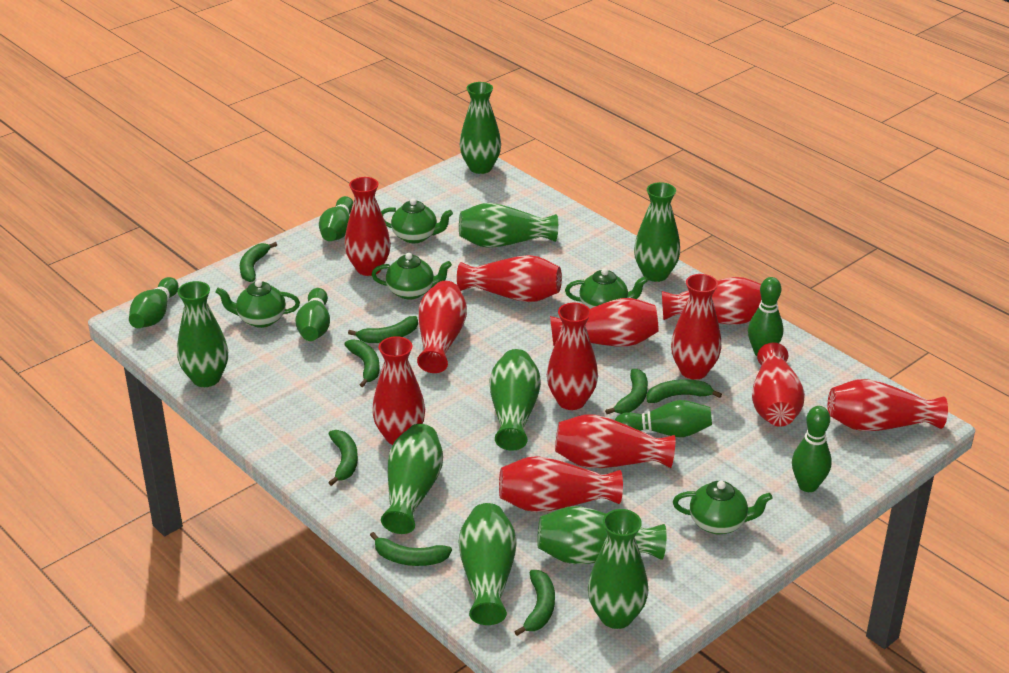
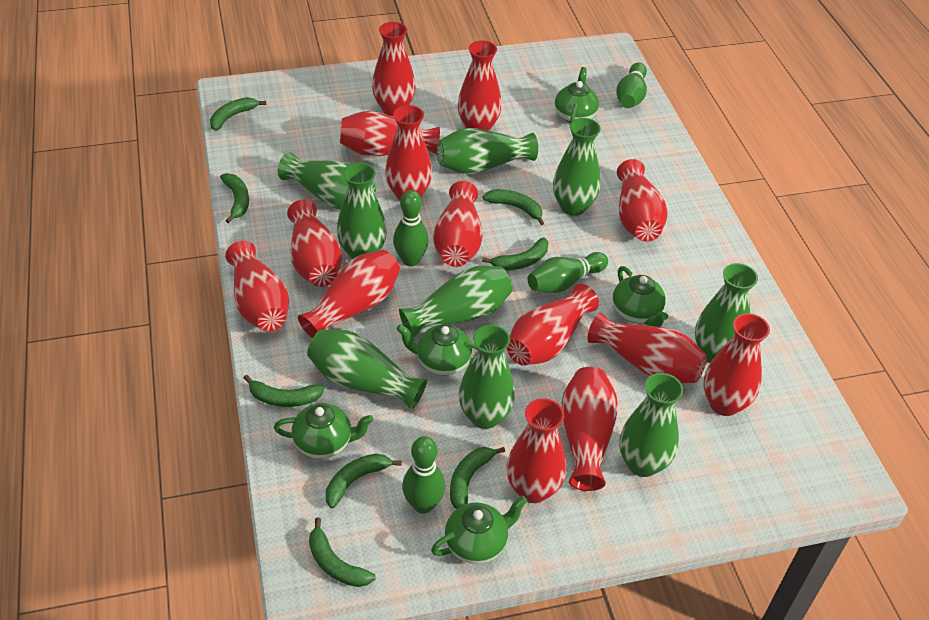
green bowling pin: 6 -> 4
red vase: 12 -> 14

